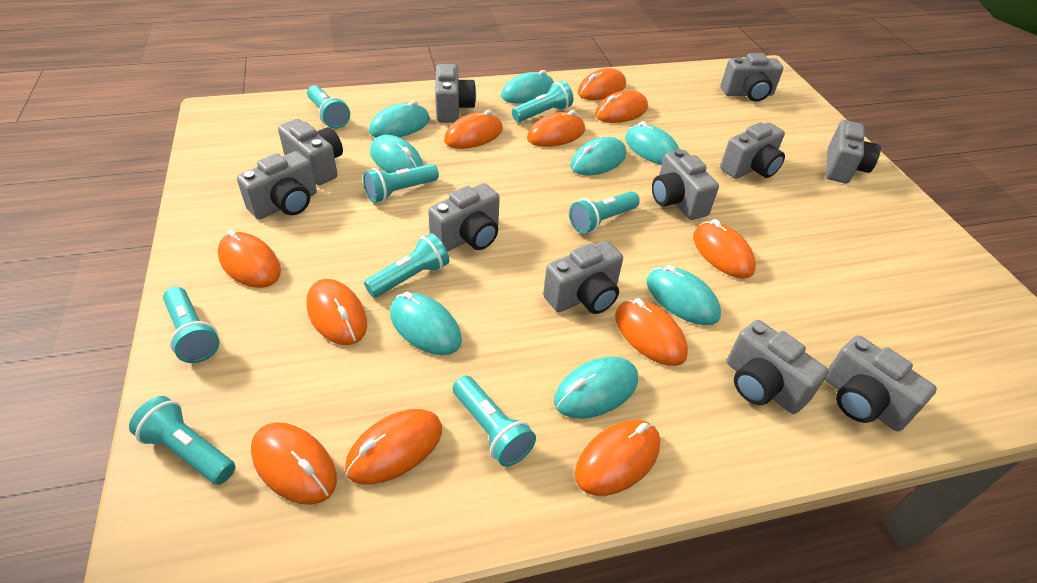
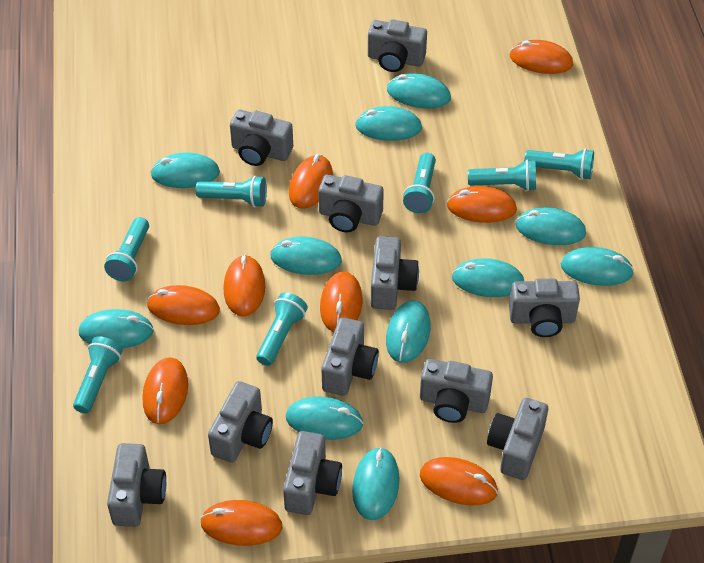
orange mouse: 11 -> 9
turquoise flashlight: 8 -> 7
turquoise mouse: 8 -> 11

